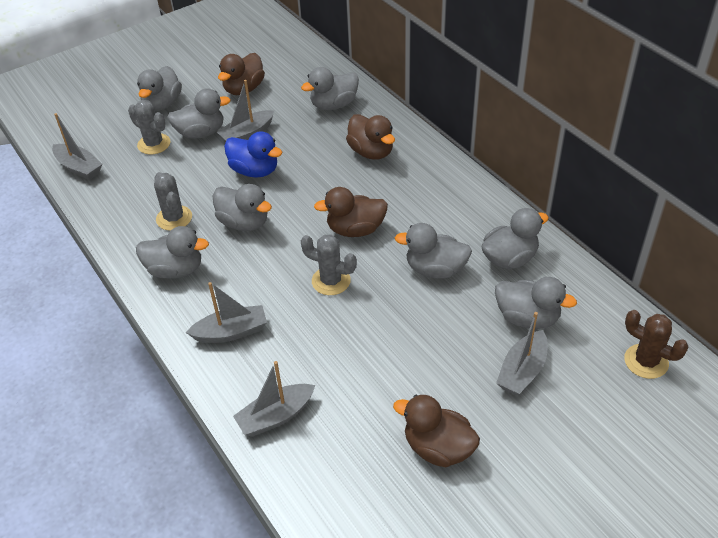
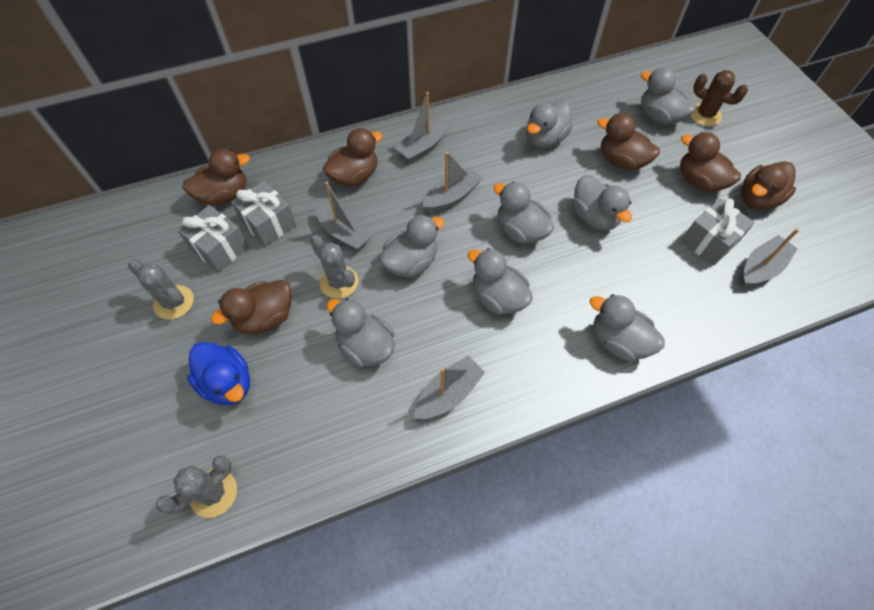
brown duck: 4 -> 6
grey gift: 0 -> 3

